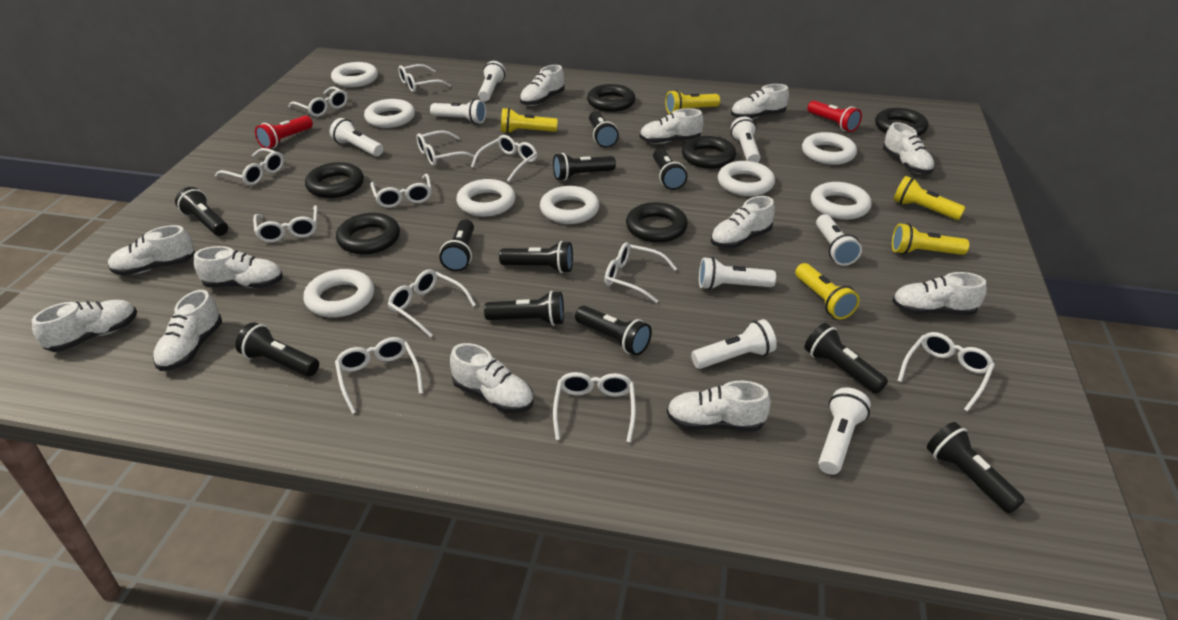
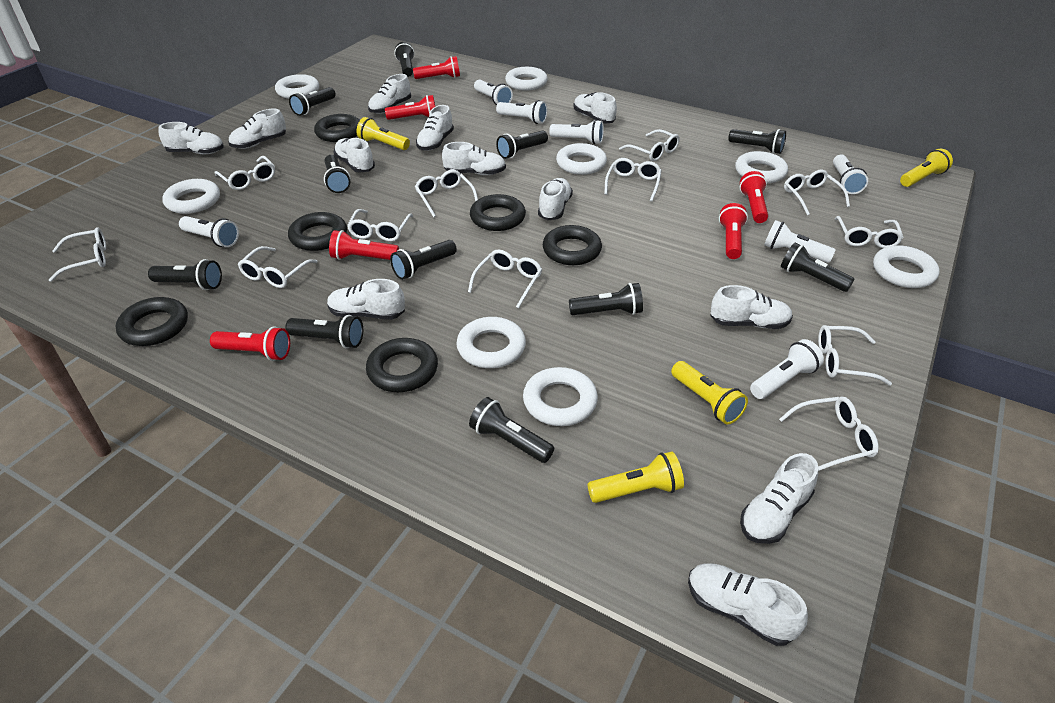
red flashlight: 2 -> 6
white flashlight: 8 -> 7
yellow flashlight: 5 -> 4

